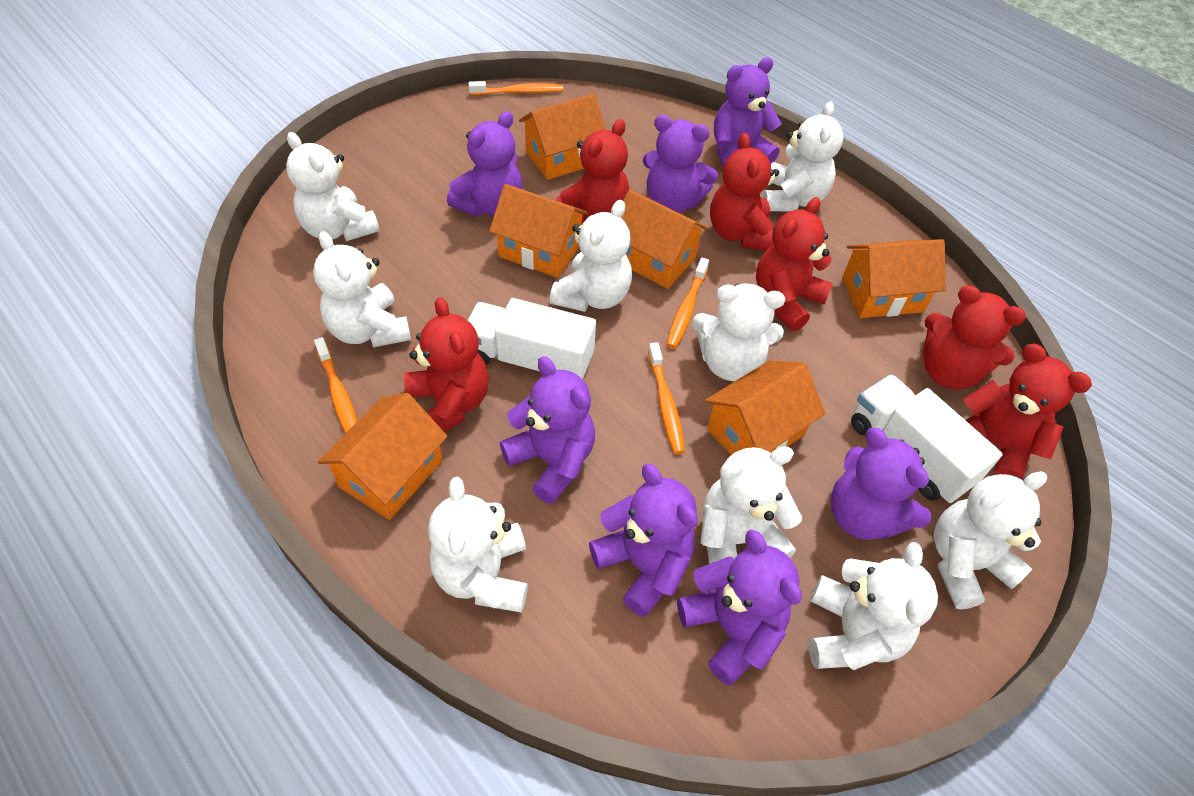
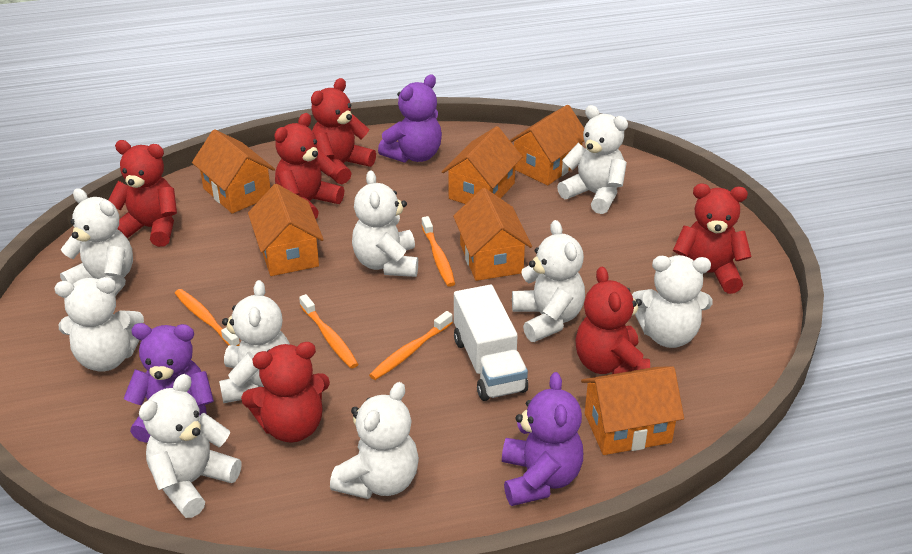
purple teddy bear: 7 -> 3
white truck: 2 -> 1

